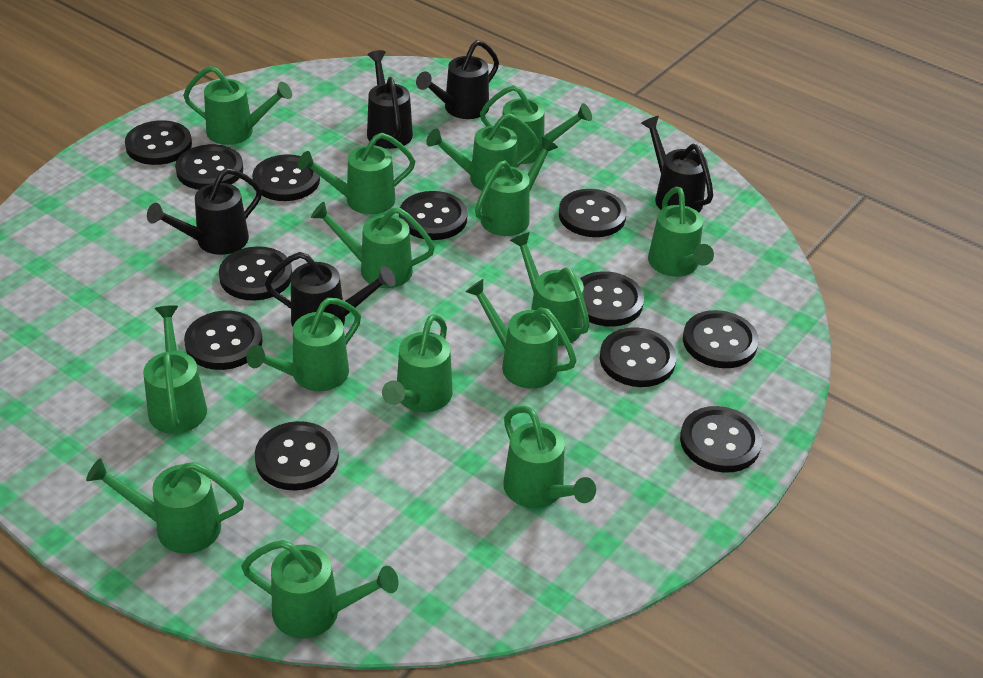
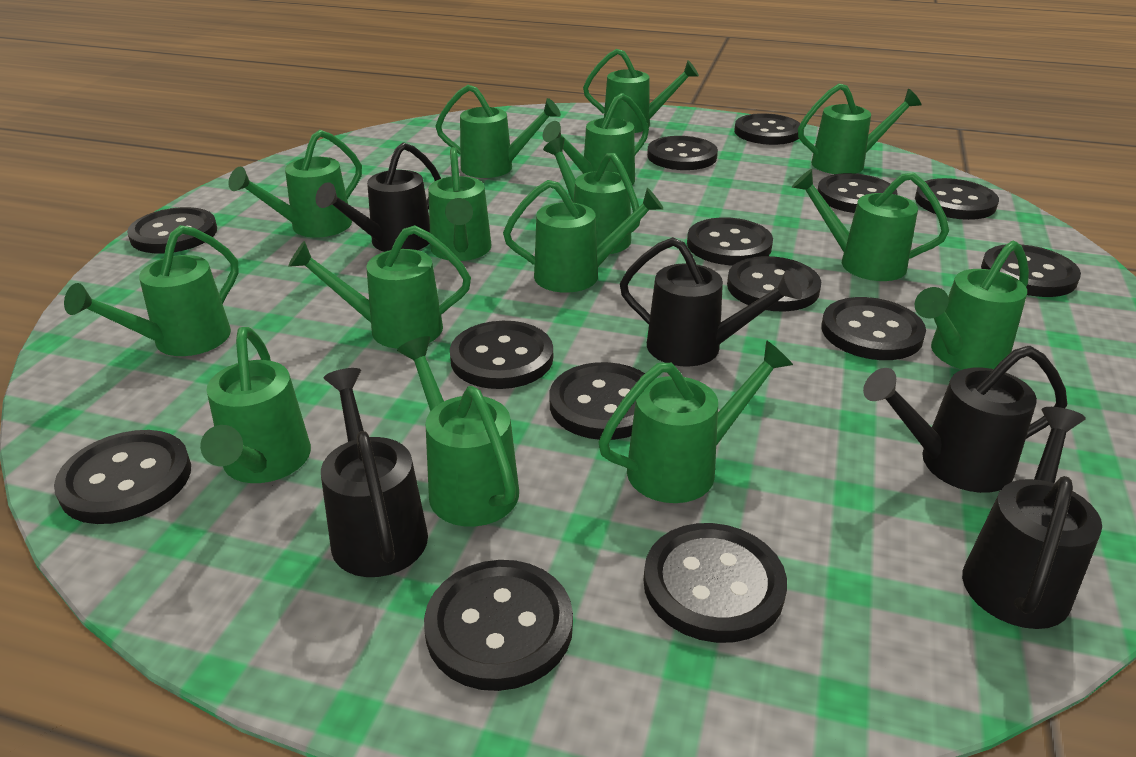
black button: 12 -> 14

